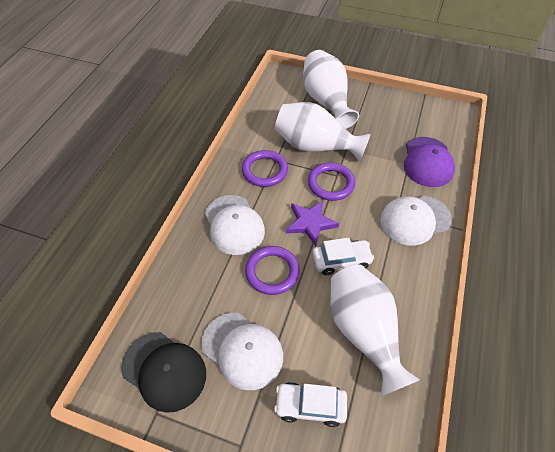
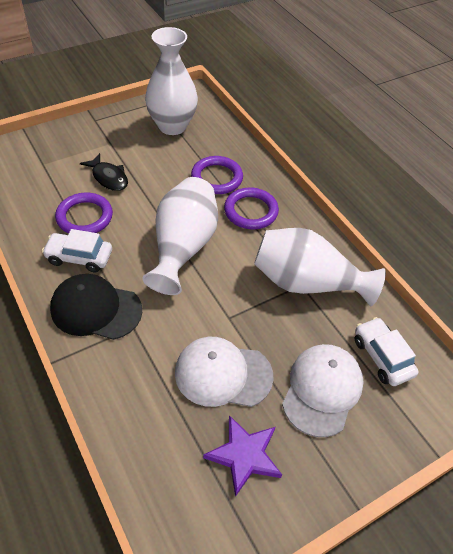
black fish: 0 -> 1
purple cap: 1 -> 0
white cap: 3 -> 2

